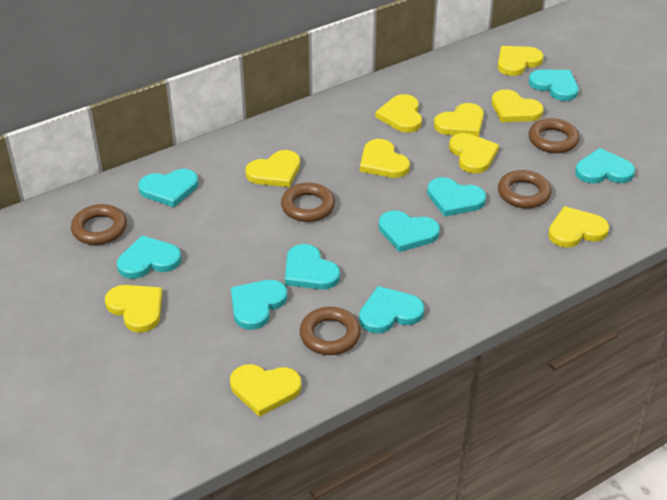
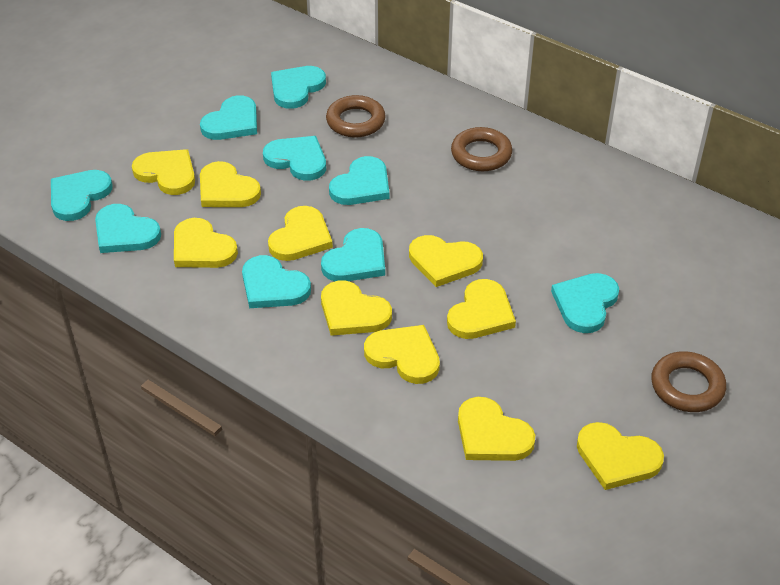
brown ring: 5 -> 3

